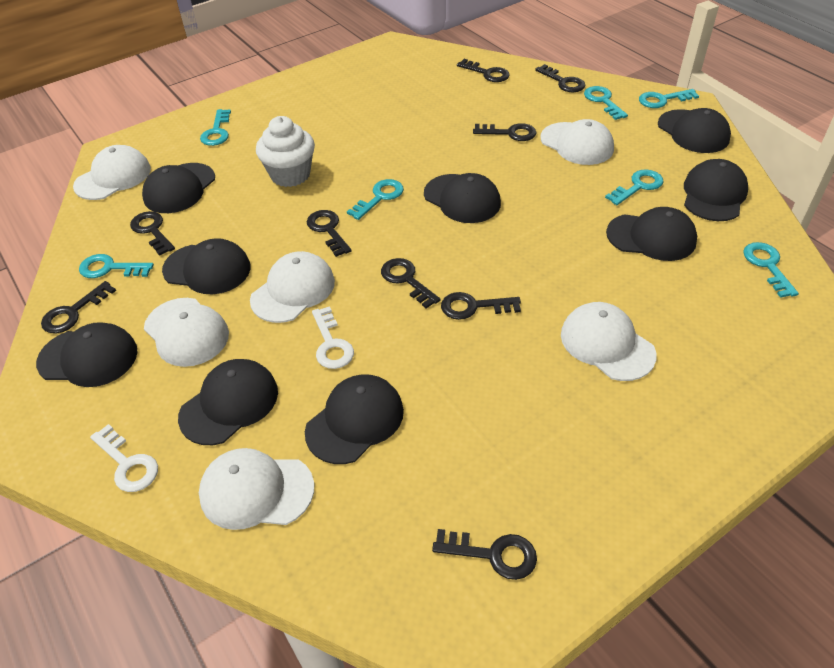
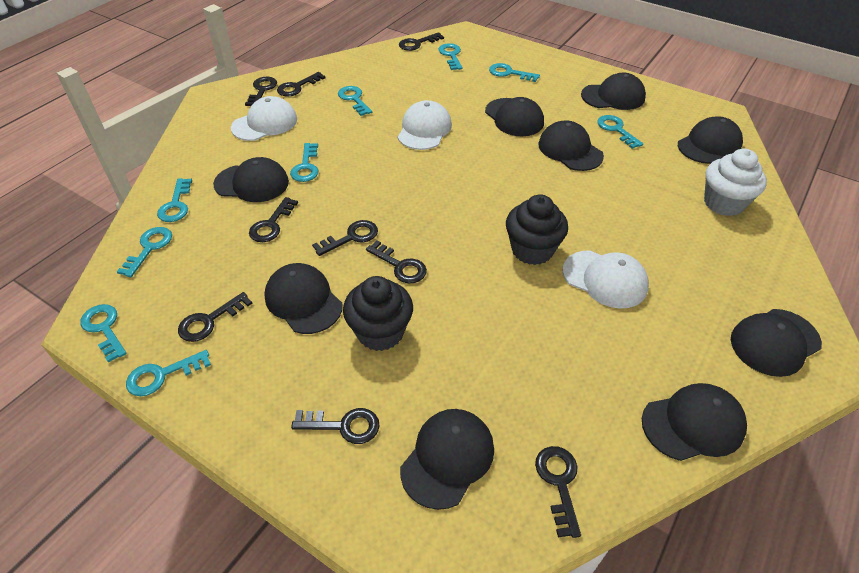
black cupcake: 0 -> 2
turquoise key: 7 -> 9
white cap: 6 -> 3
white key: 2 -> 0

